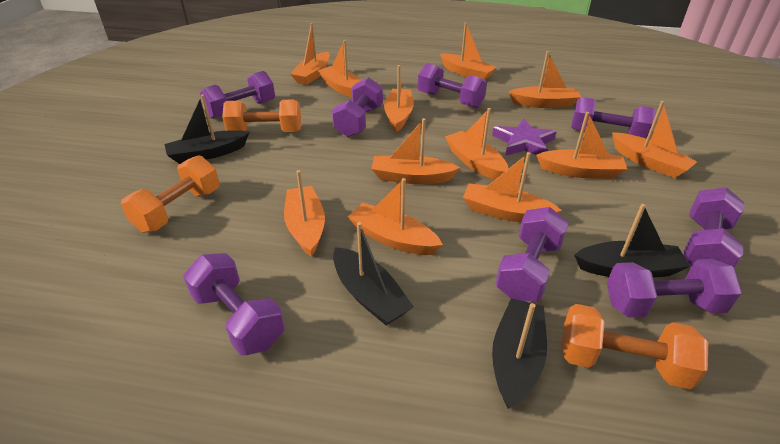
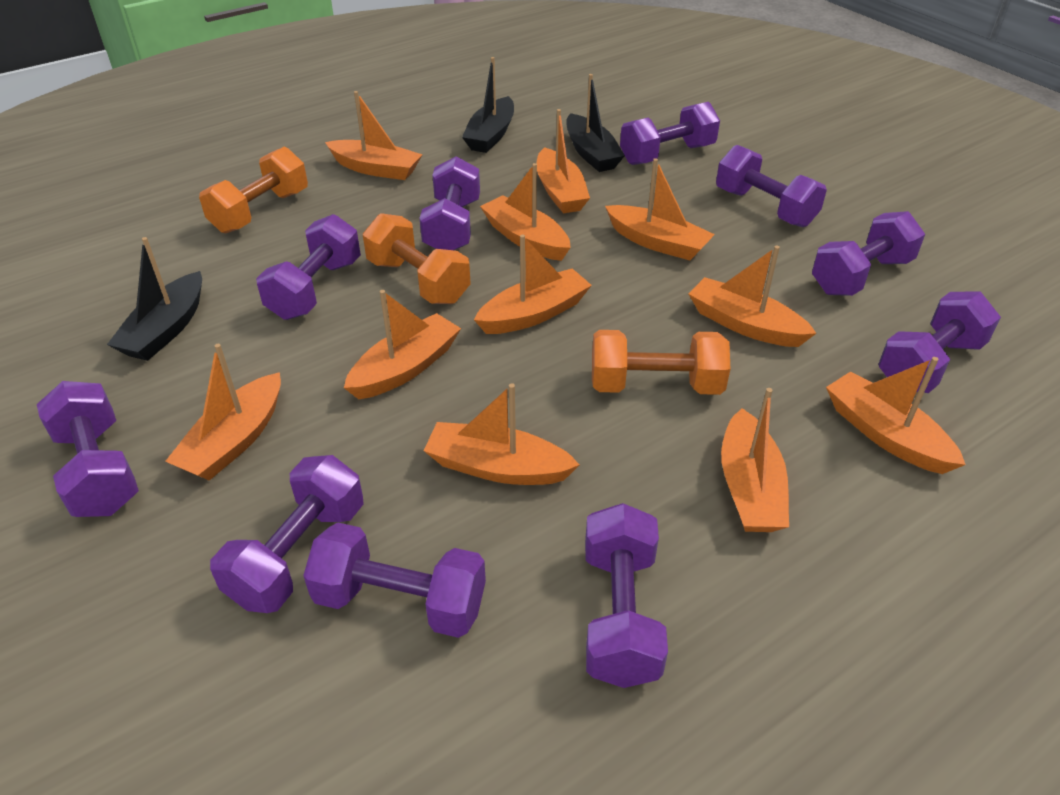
black boat: 4 -> 3
orange boat: 12 -> 11
purple dumbbell: 8 -> 10
purple star: 1 -> 0

